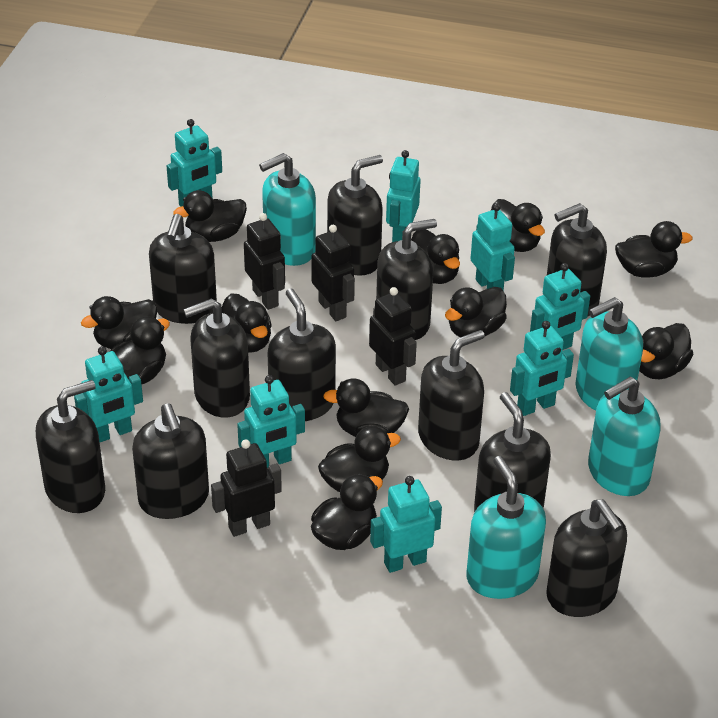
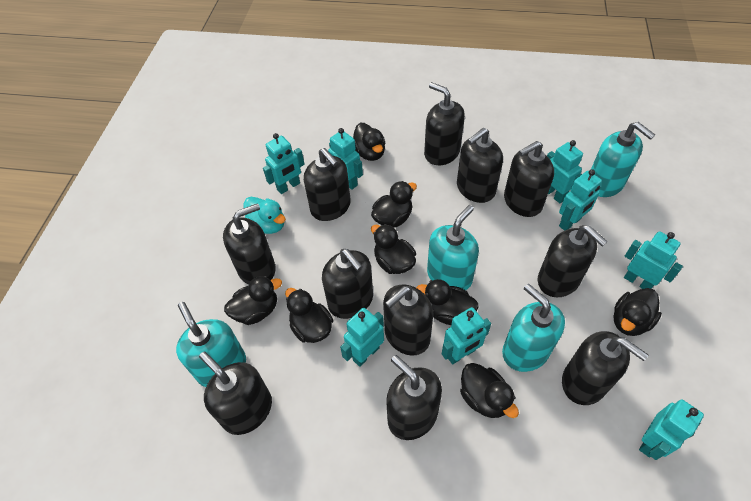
black duck: 12 -> 8
black robot: 4 -> 0
turquoise duck: 0 -> 1

